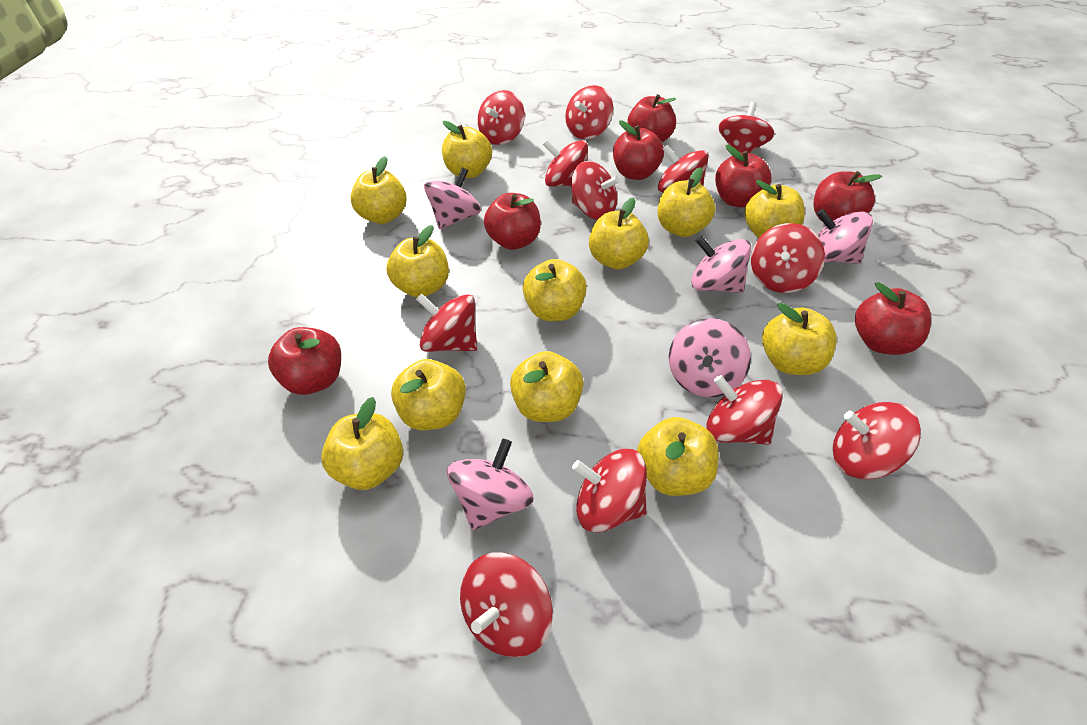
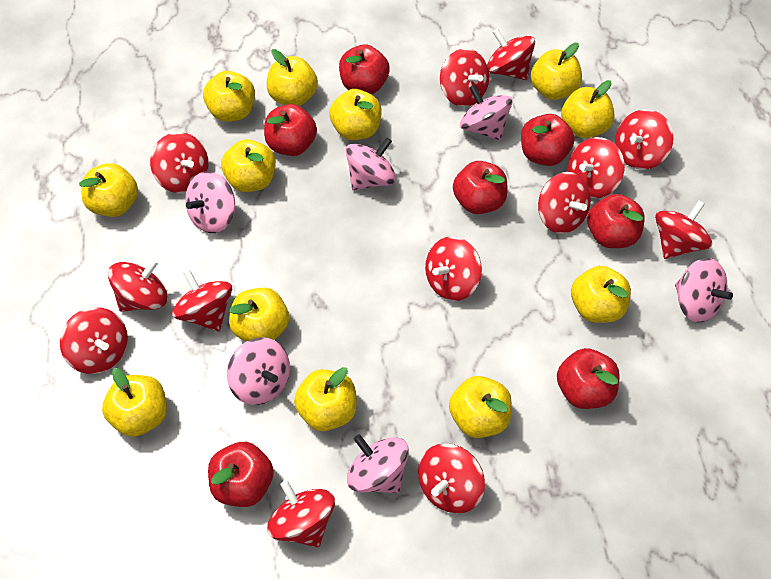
pink spinning top: 5 -> 6
red spinning top: 12 -> 13

